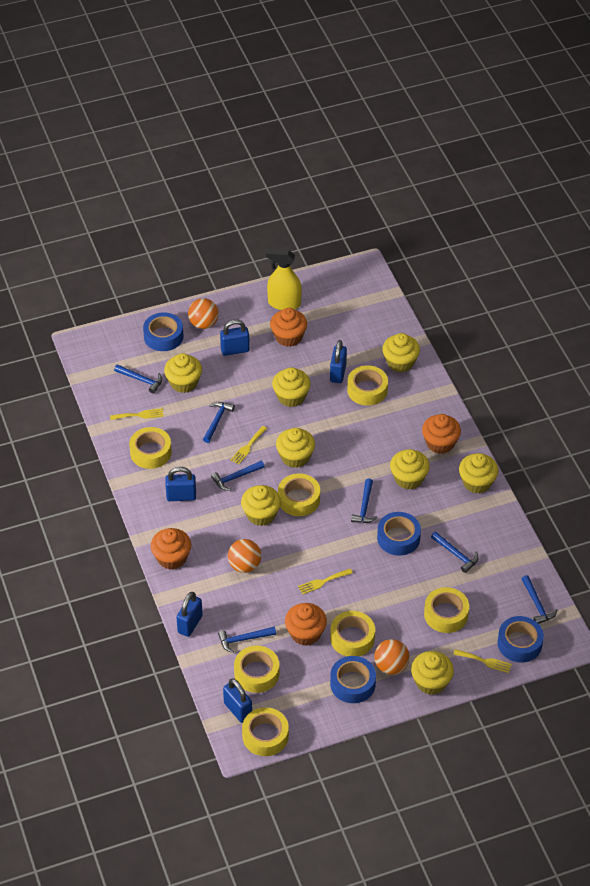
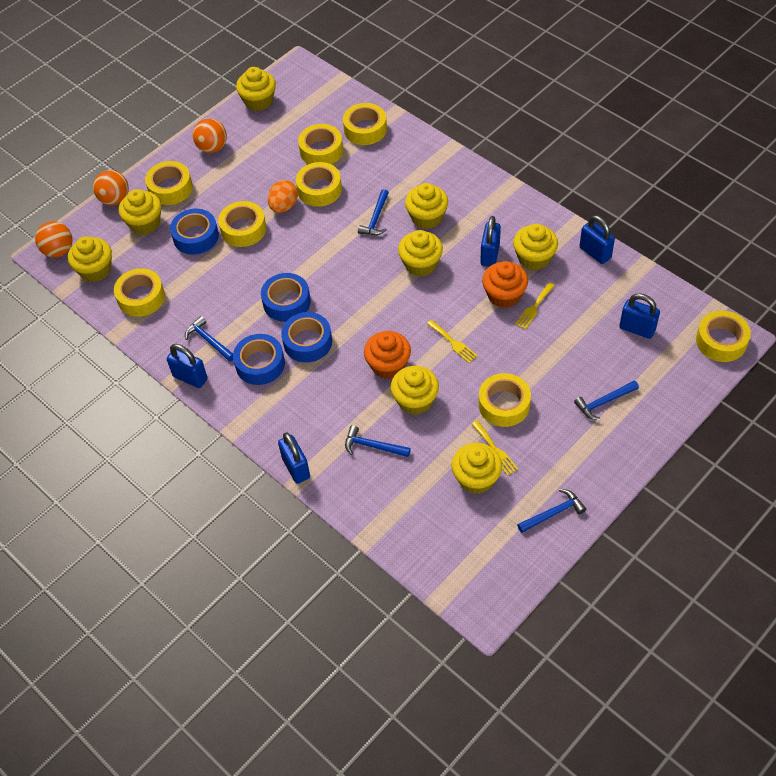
blue hammer: 7 -> 5
orange cupcake: 4 -> 2
orange egg: 0 -> 1
yellow fork: 4 -> 3
yellow spray bottle: 1 -> 0
yellow tape: 7 -> 8

